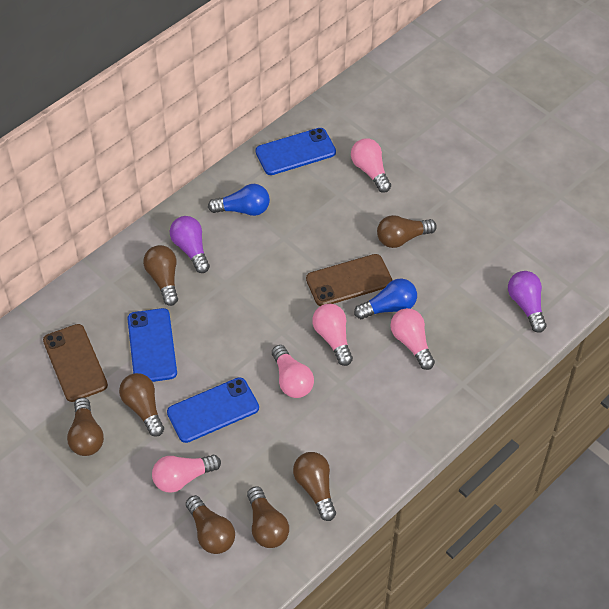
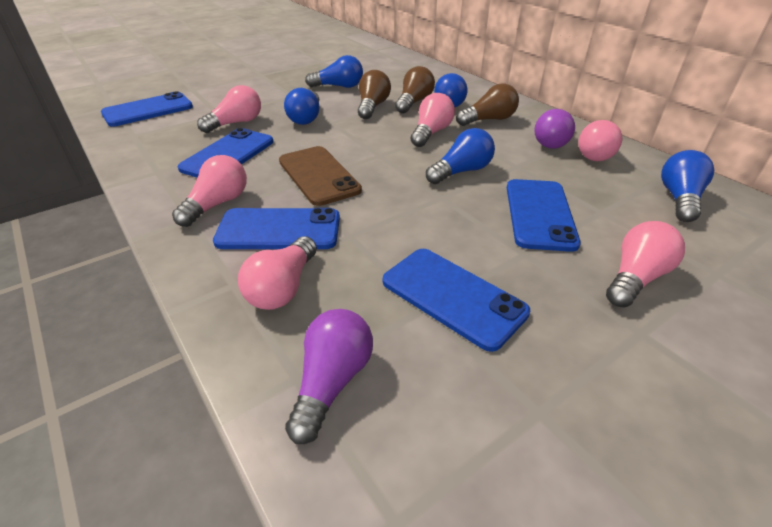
blue light bulb: 2 -> 5
blue phone: 3 -> 5
brown light bulb: 7 -> 3
brown phone: 2 -> 1
pink light bulb: 5 -> 6

